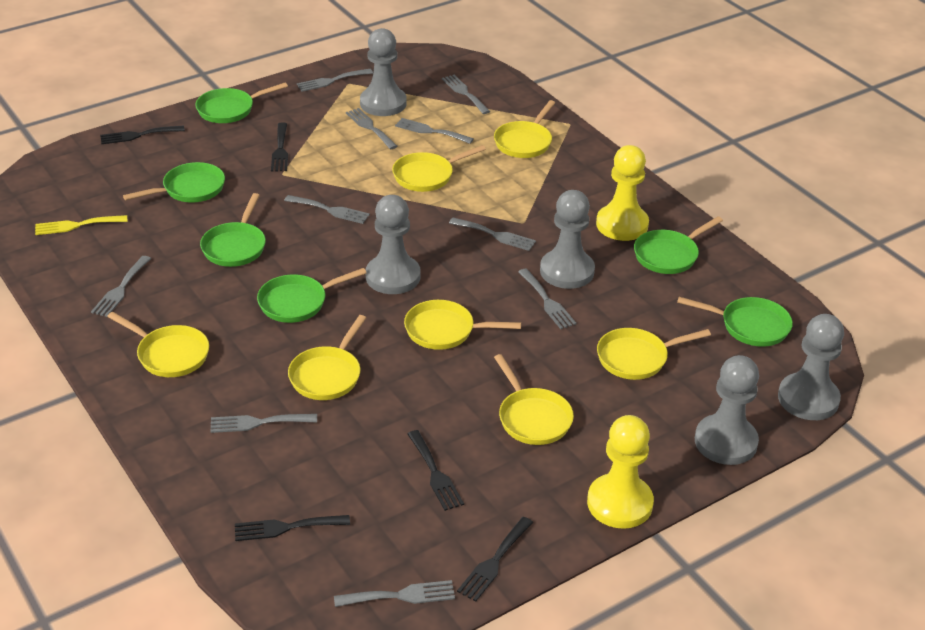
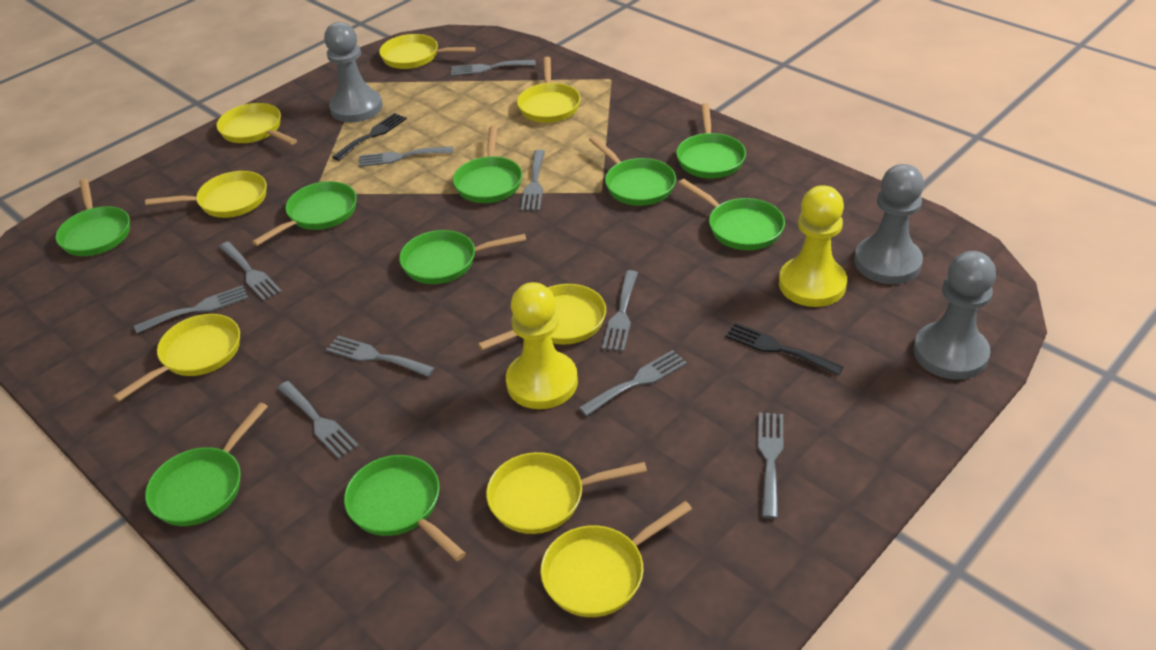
black fork: 5 -> 2
green pan: 6 -> 9
grey pawn: 5 -> 3
yellow fork: 1 -> 0
yellow pan: 7 -> 8

